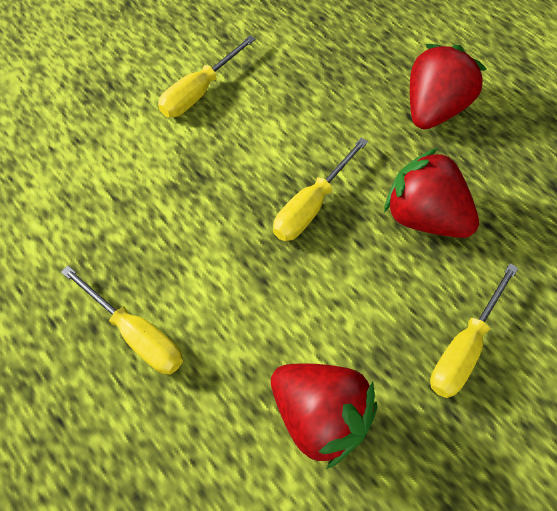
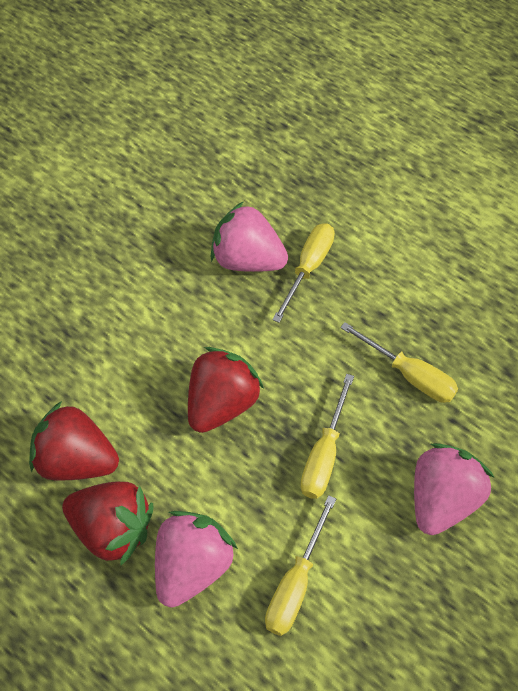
pink strawberry: 0 -> 3

